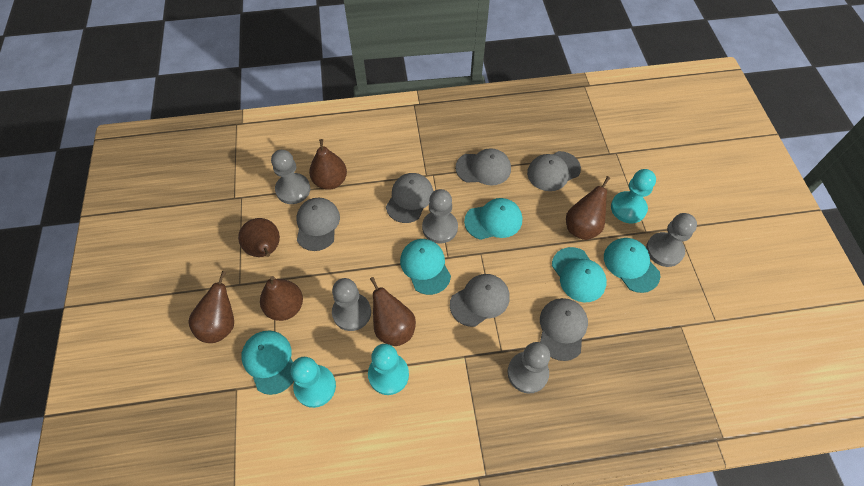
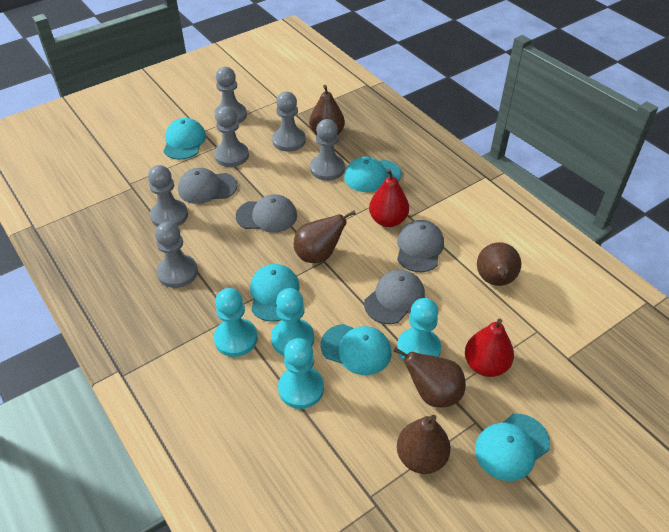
brown pear: 6 -> 5
grey cap: 6 -> 4
grey pawn: 5 -> 6
red pear: 0 -> 2
turquoise pawn: 3 -> 4

